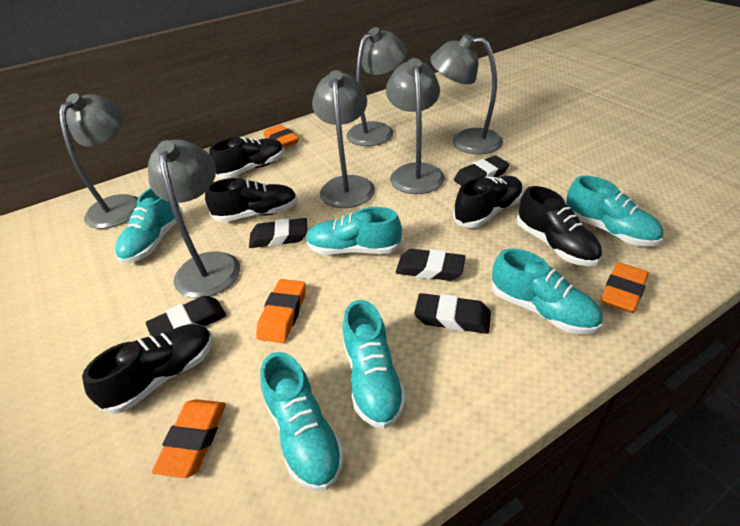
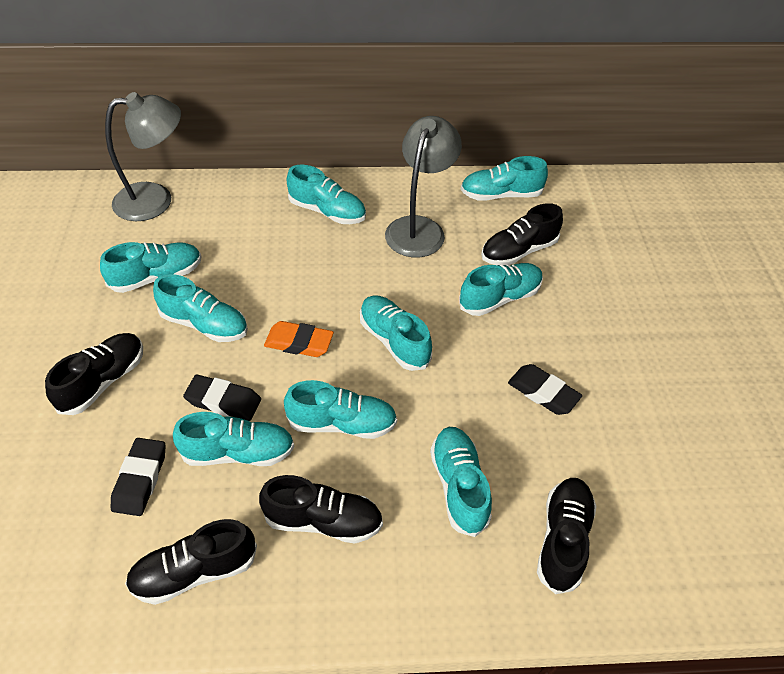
black eraser: 5 -> 3
grey lamp: 6 -> 2
orange eraser: 4 -> 1
turquoise shoe: 6 -> 9

